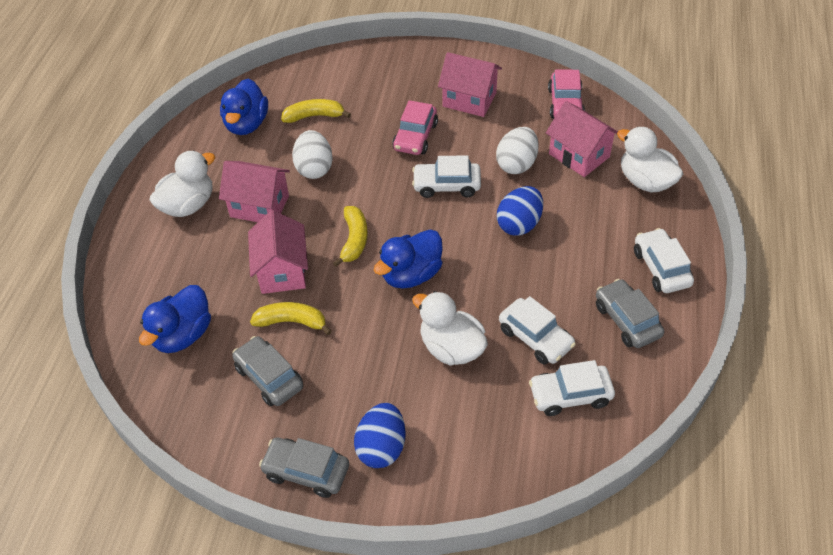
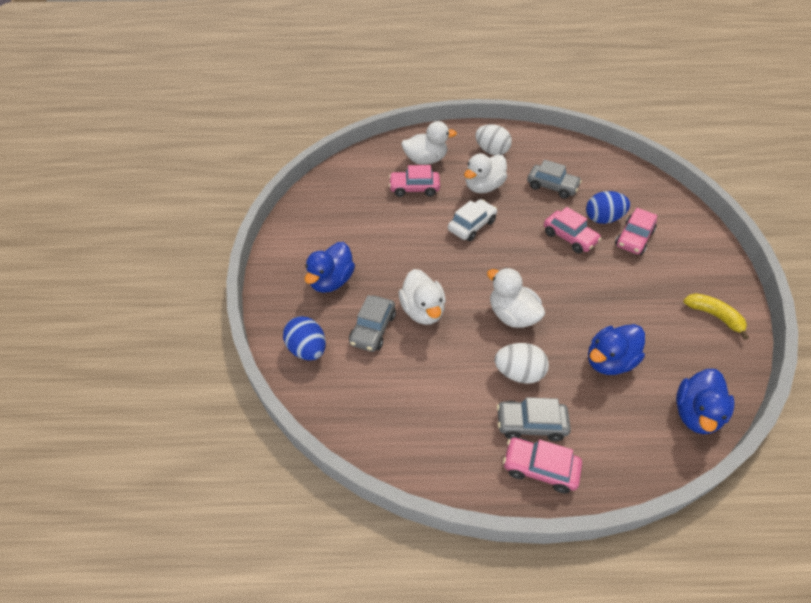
pink car: 2 -> 4
pink house: 4 -> 0
white car: 4 -> 1
white duck: 3 -> 4
yellow banana: 3 -> 1

